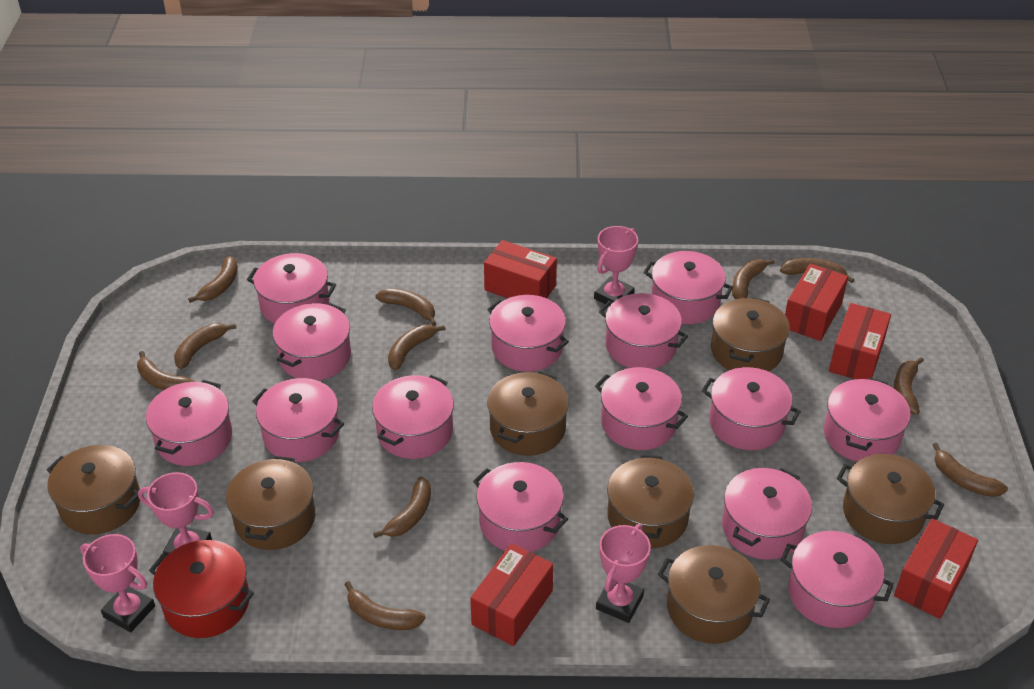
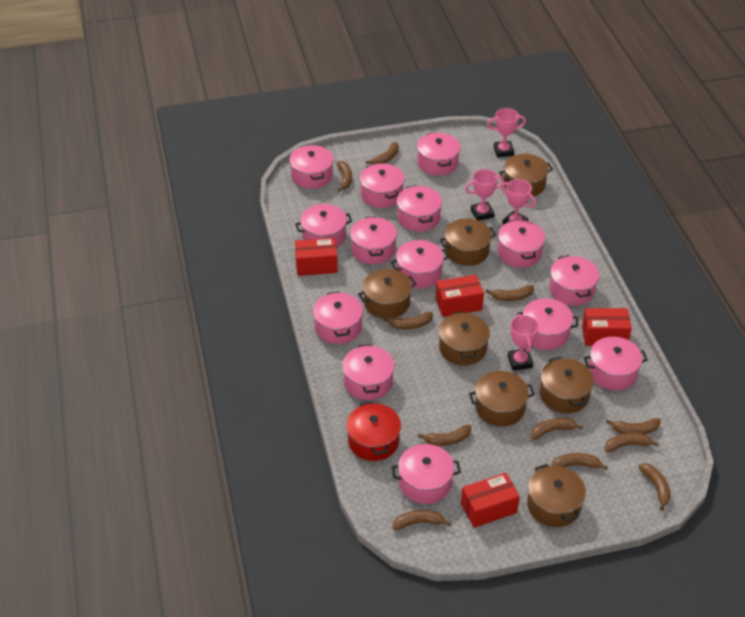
red box: 5 -> 4

